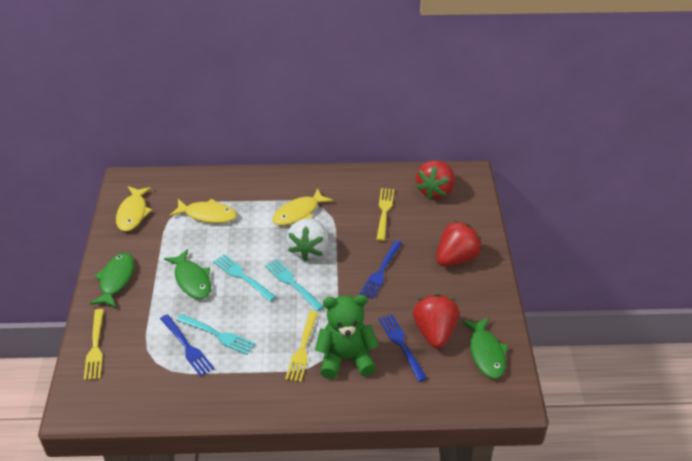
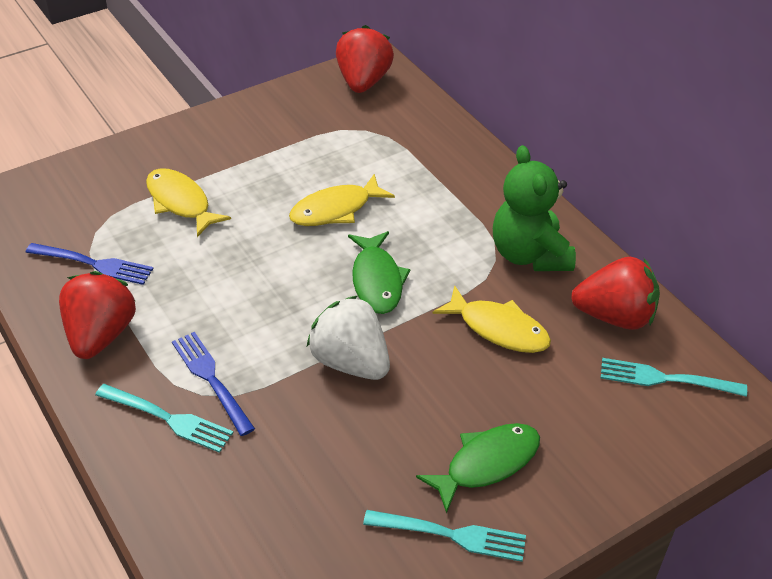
blue fork: 3 -> 2
green fish: 3 -> 2
yellow fork: 3 -> 0

